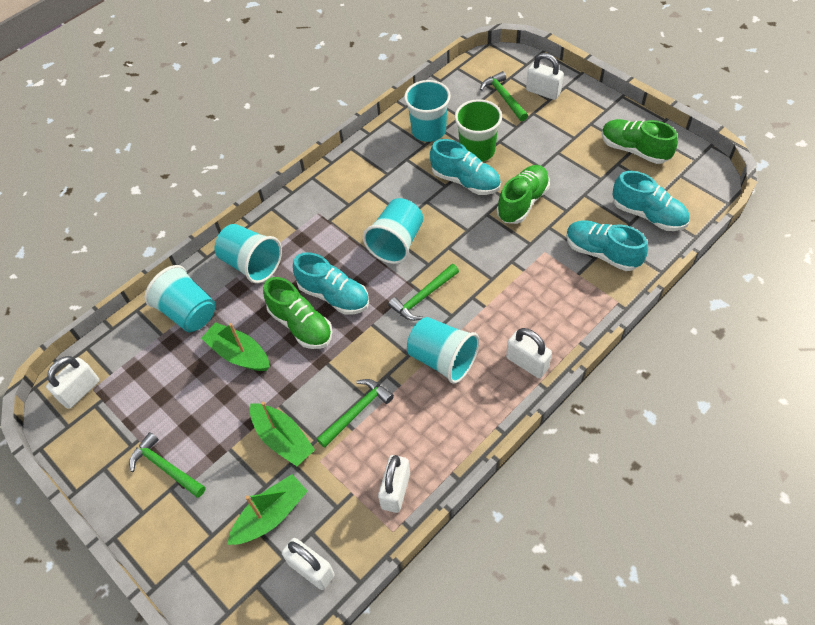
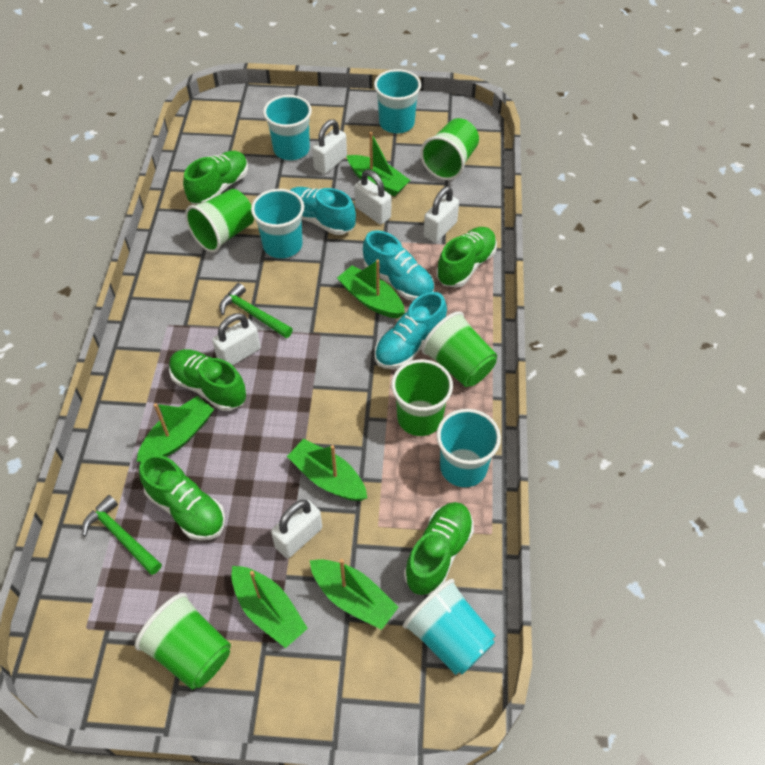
green boat: 3 -> 6
green cup: 1 -> 5
green hammer: 4 -> 2
green shoe: 3 -> 5
turquoise shoe: 4 -> 3

